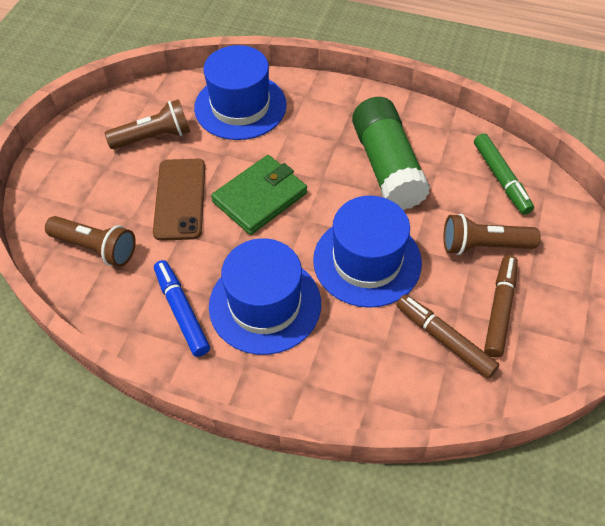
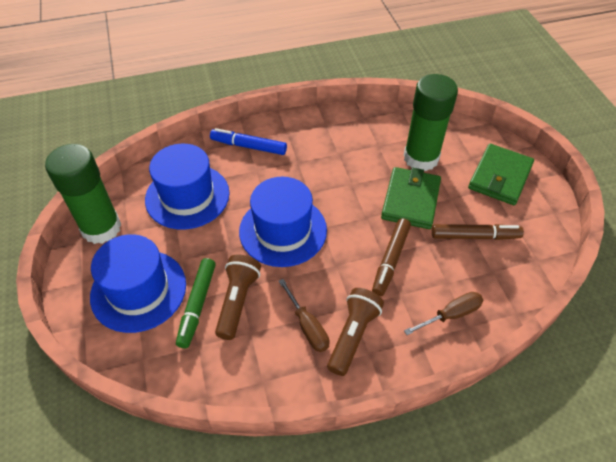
brown flashlight: 3 -> 2
brown phone: 1 -> 0
brown screwdriver: 0 -> 2
green glue stick: 1 -> 2
green wallet: 1 -> 2

